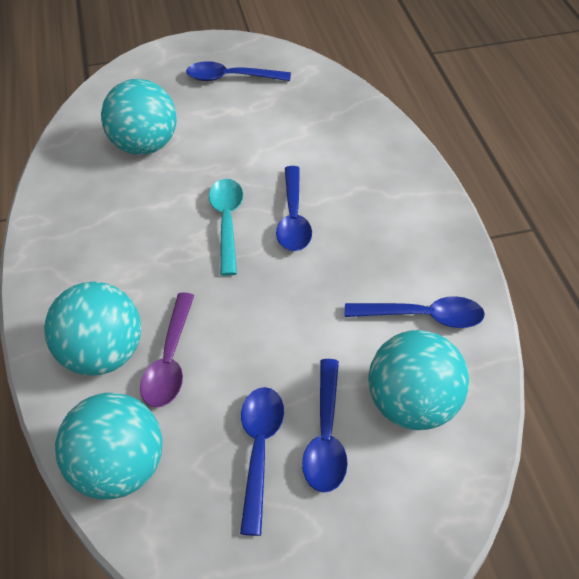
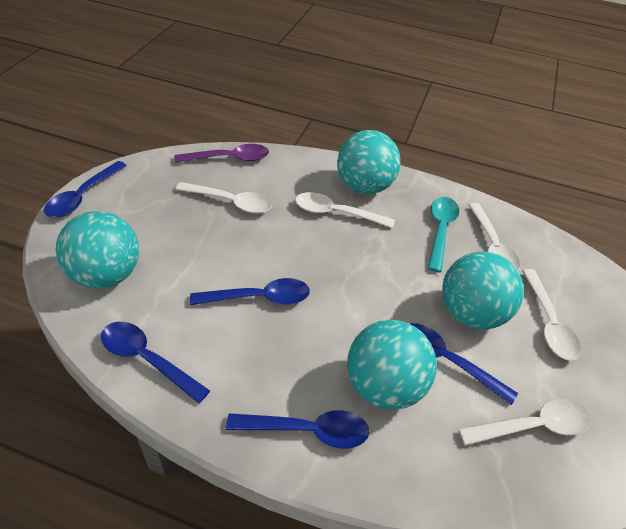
white spoon: 0 -> 5

